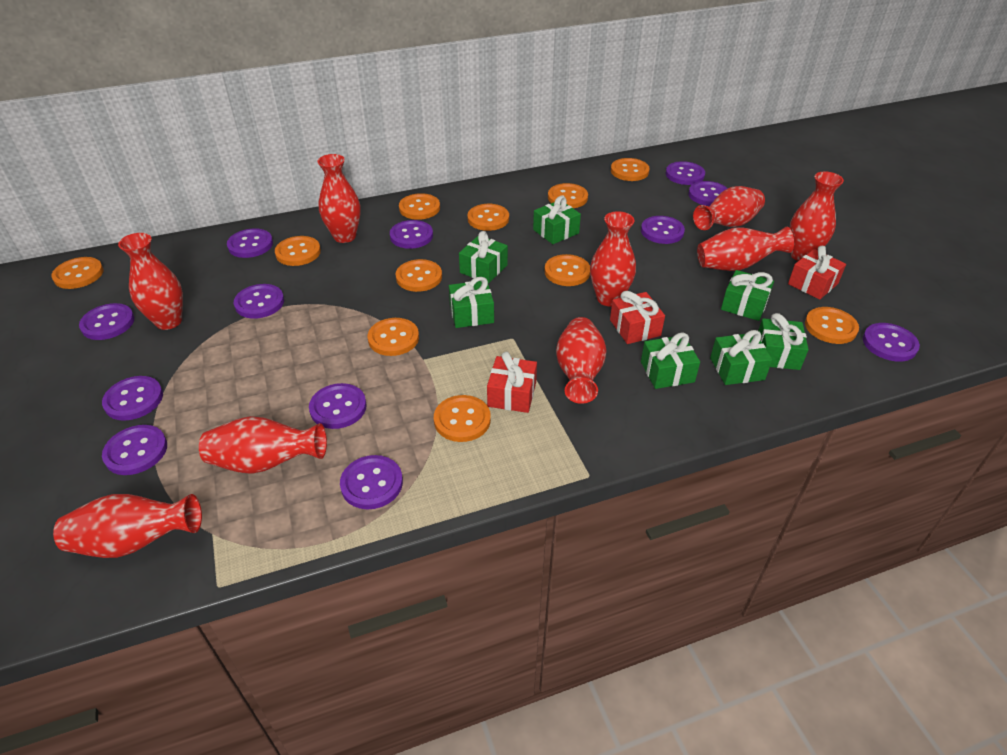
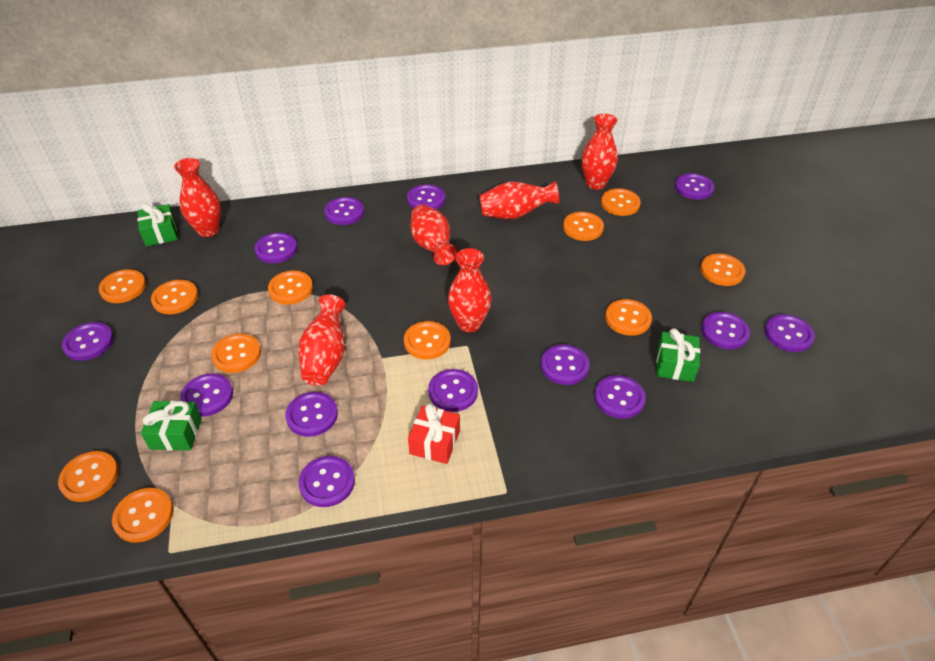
green gift: 7 -> 3
purple button: 12 -> 13
red gift: 3 -> 1
red vase: 9 -> 6

